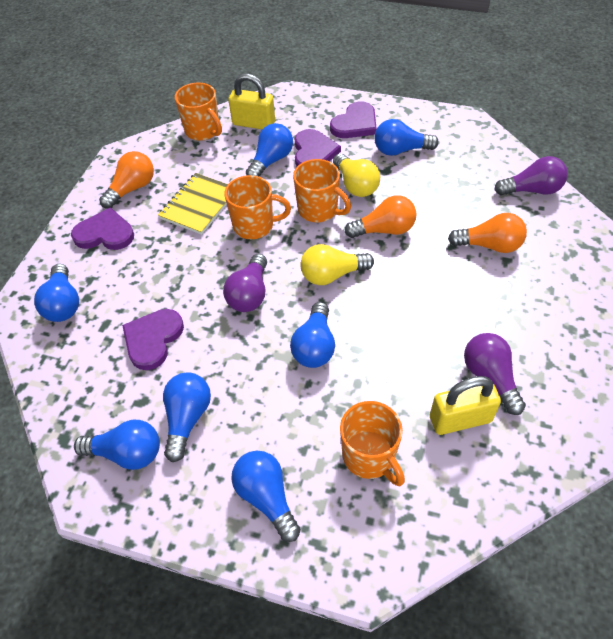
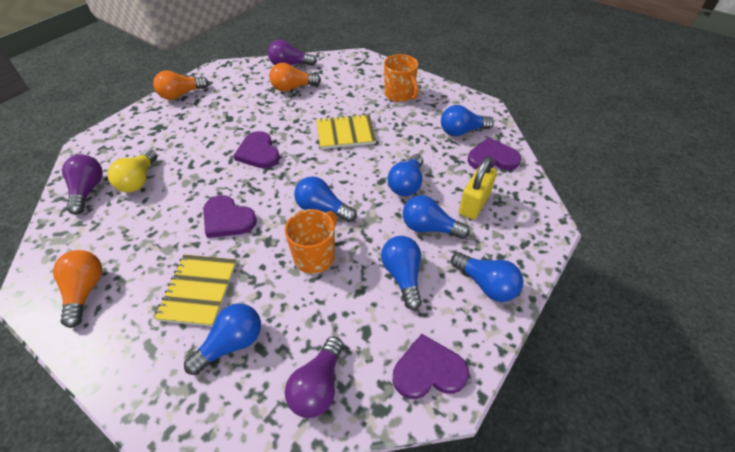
orange mug: 4 -> 2
yellow light bulb: 2 -> 1
yellow notebook: 1 -> 2
yellow padlock: 2 -> 1

